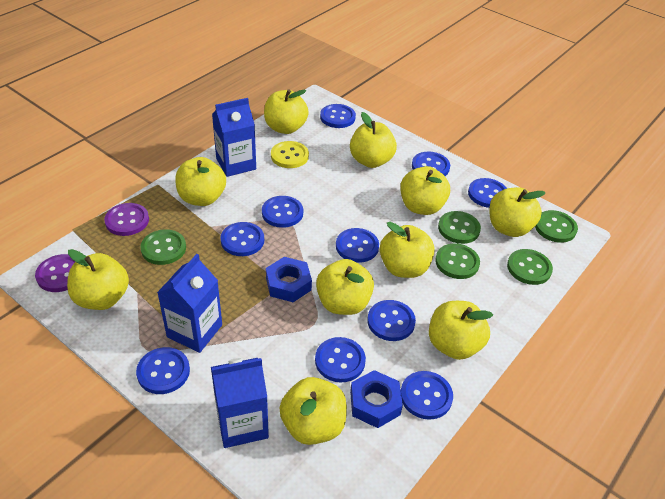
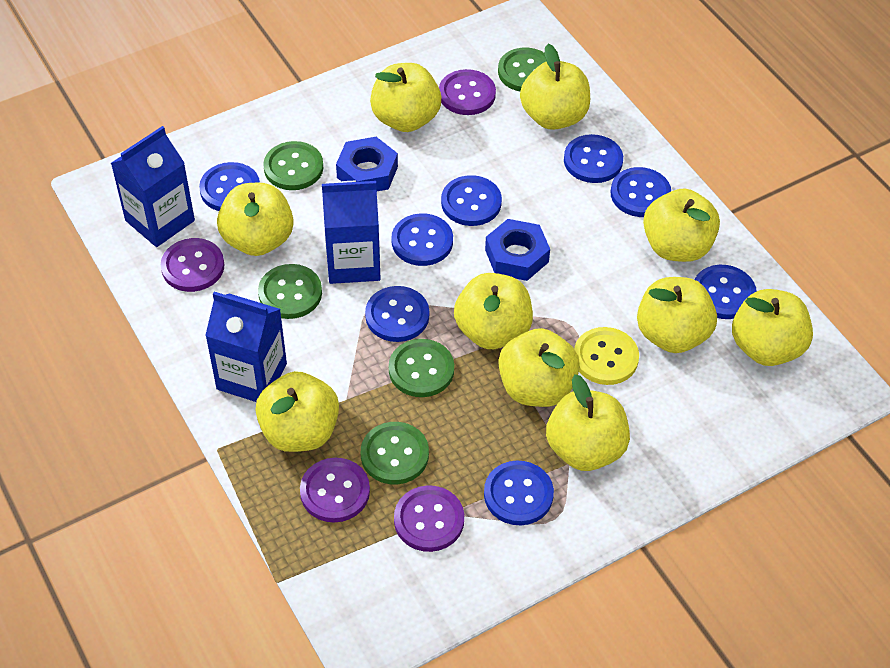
blue button: 10 -> 8
purple button: 2 -> 4

